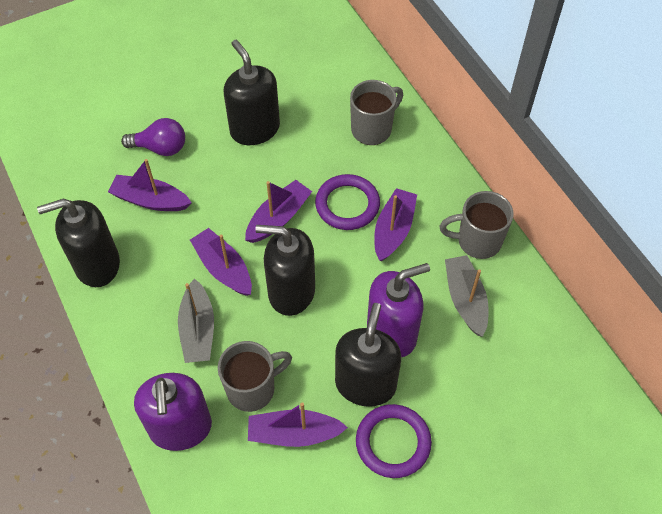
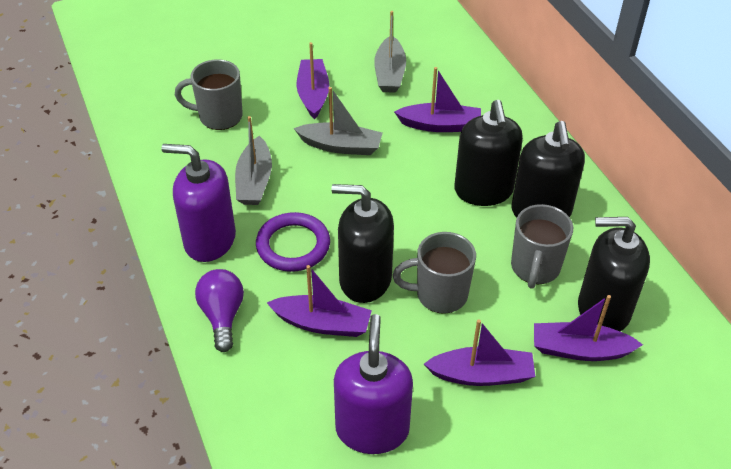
grey boat: 2 -> 3
purple ring: 2 -> 1

